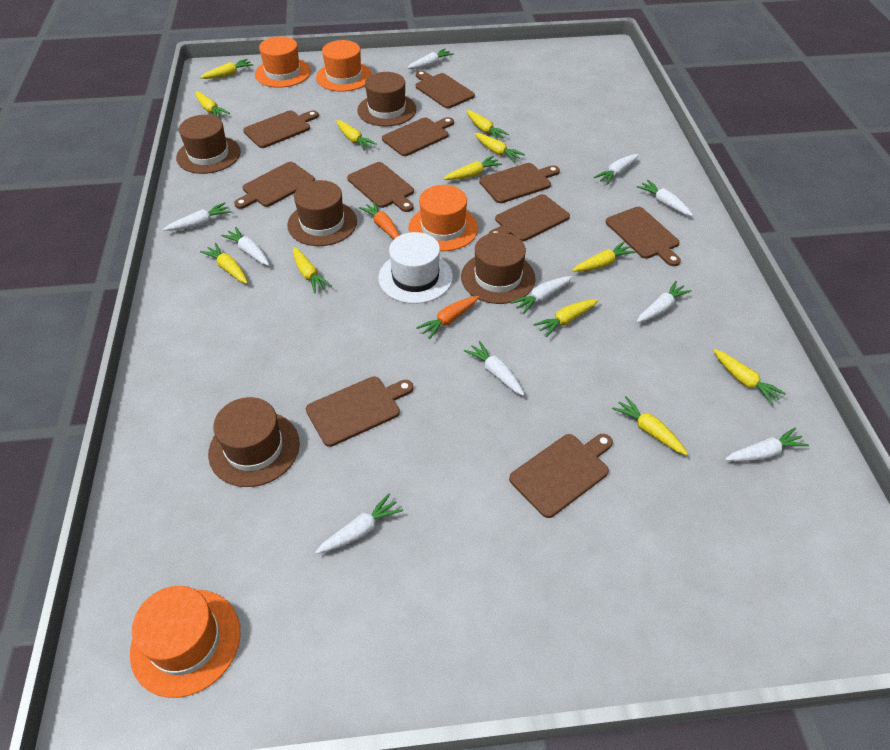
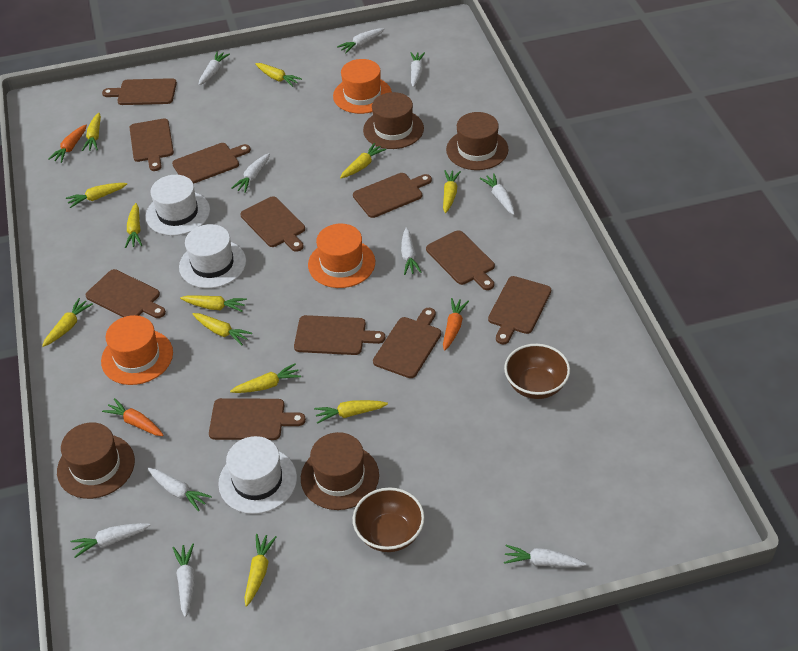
brown bowl: 0 -> 2
brown cutting board: 10 -> 11
brown hat: 5 -> 4
orange carrot: 2 -> 3
orange hat: 4 -> 3
white hat: 1 -> 3

